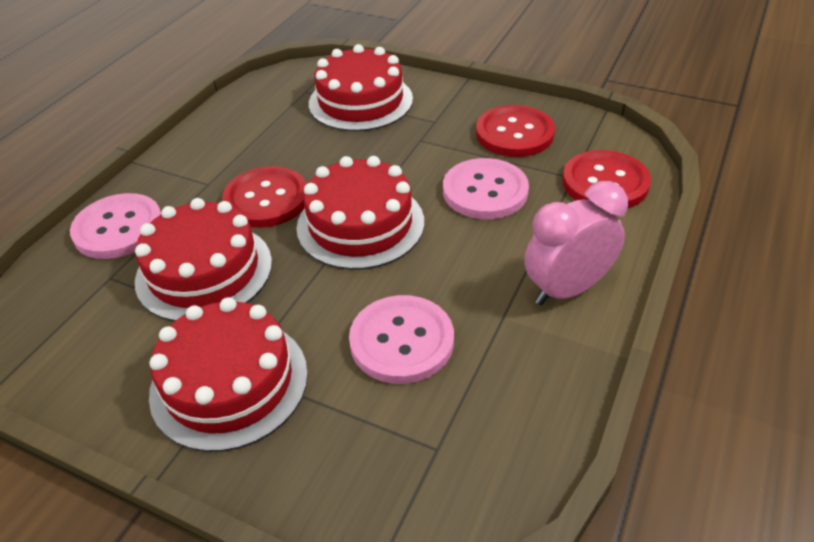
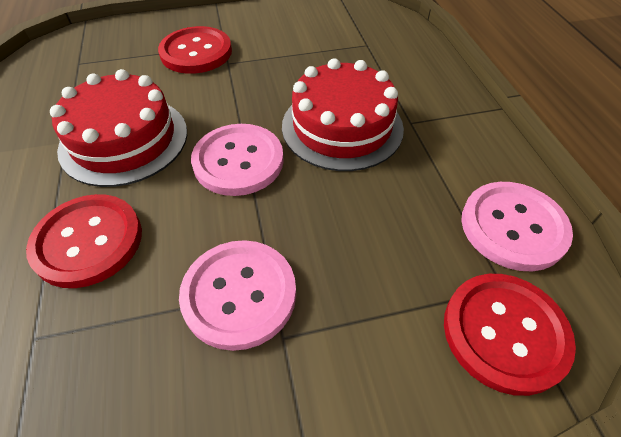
pink clock: 1 -> 0
red cake: 4 -> 2

